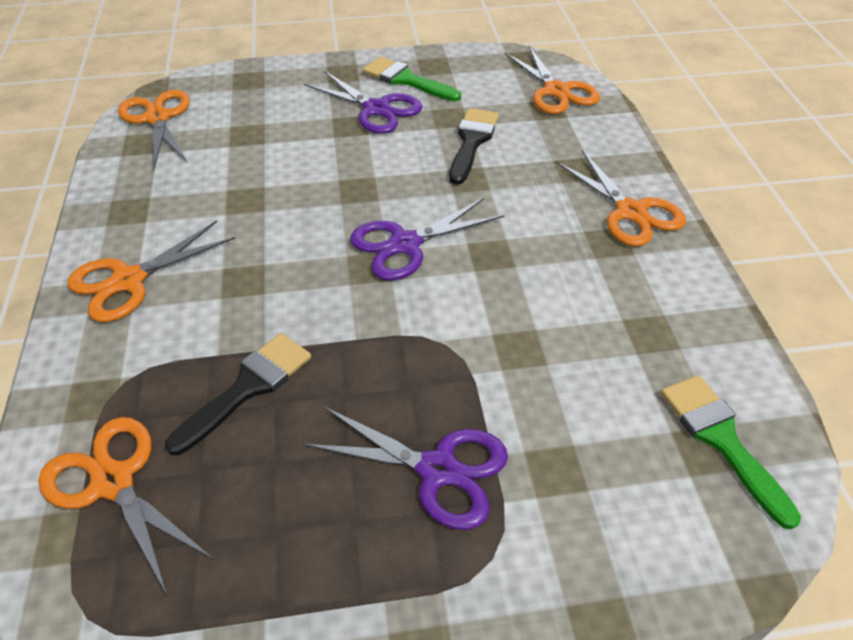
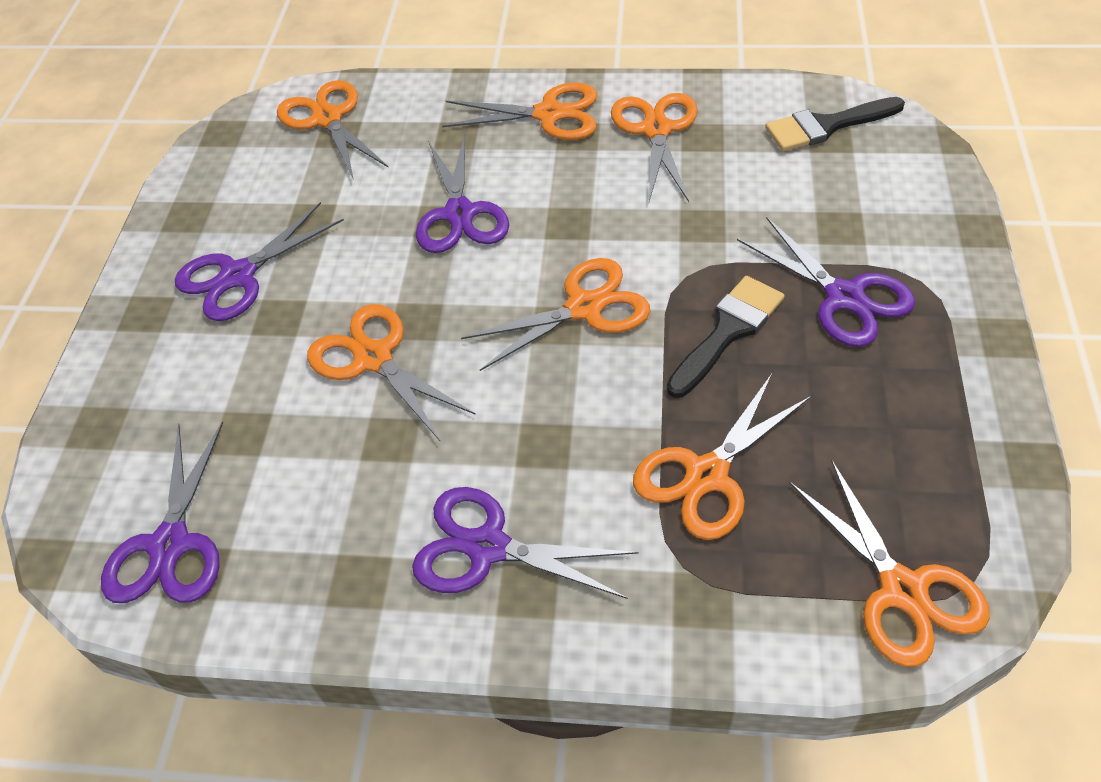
green brush: 2 -> 0
orange scissors: 5 -> 7
purple scissors: 3 -> 5

